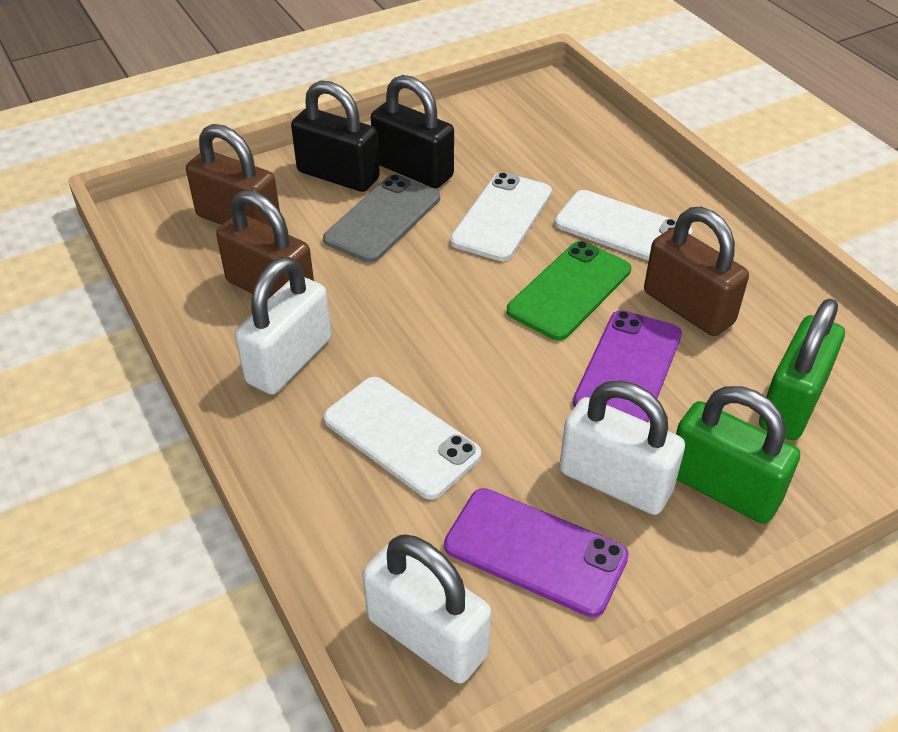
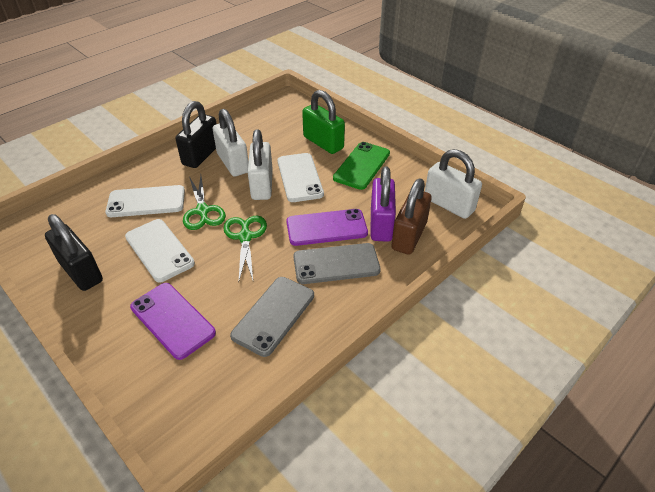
brown padlock: 3 -> 1
green padlock: 2 -> 1
green scissors: 0 -> 2
grey phone: 1 -> 2
purple padlock: 0 -> 1

